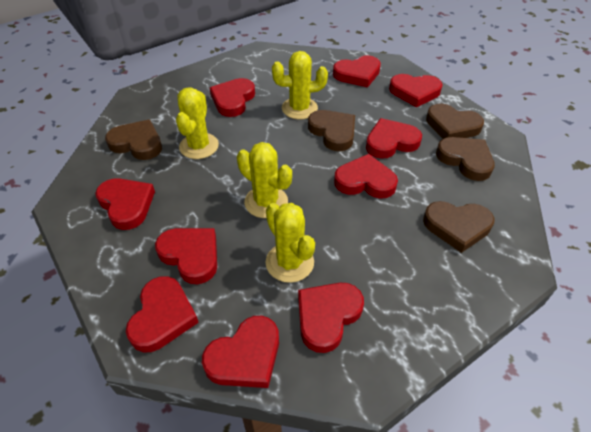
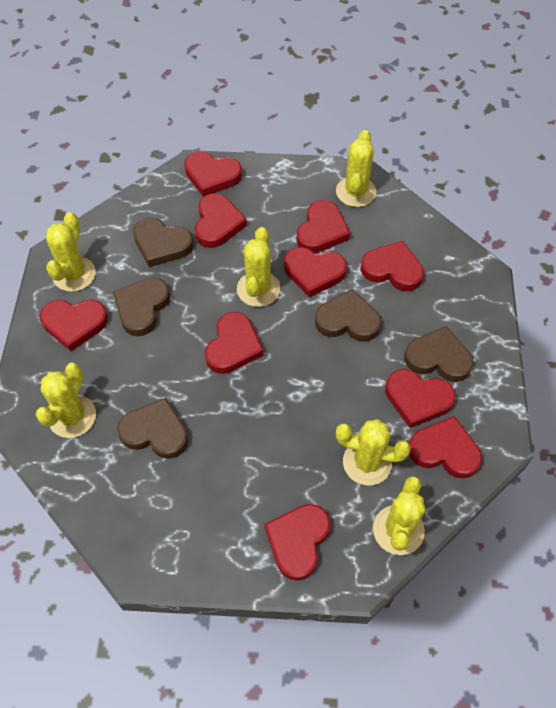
yellow cactus: 4 -> 6

